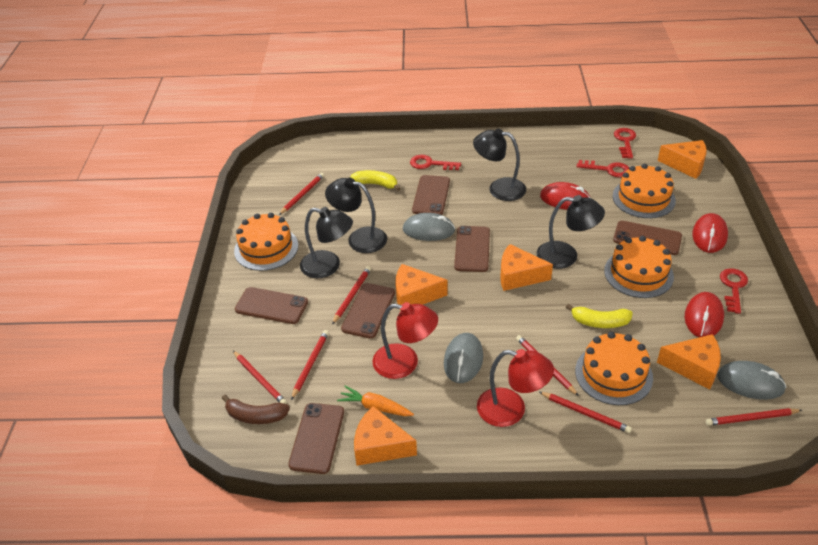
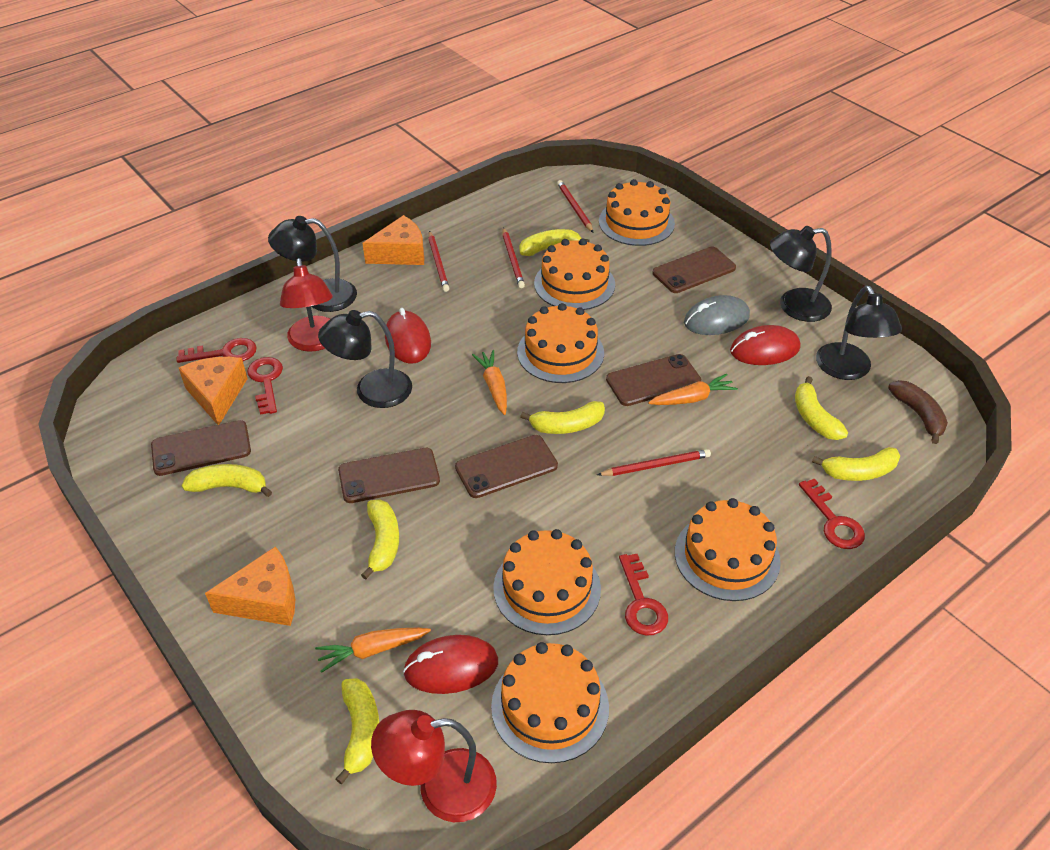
brown phone: 6 -> 5
grey mouse: 3 -> 1
orange cake: 4 -> 6
orange carrot: 1 -> 3
orange cheese: 5 -> 3
red pencil: 7 -> 4
yellow banana: 2 -> 7

